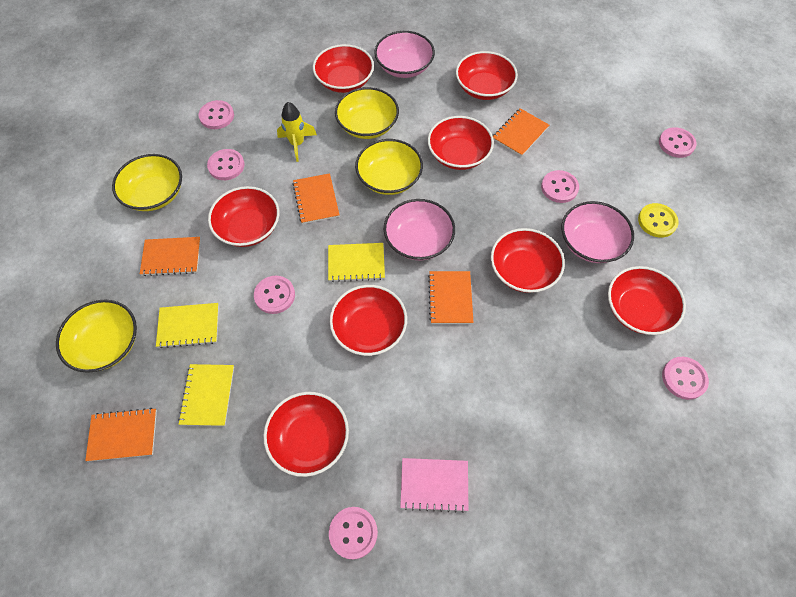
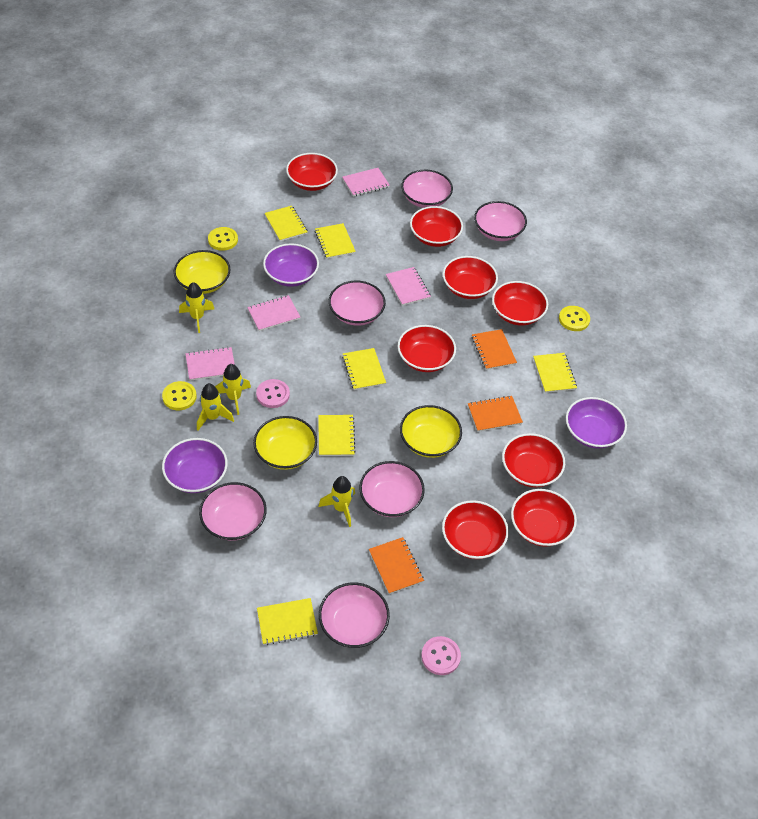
orange notebook: 5 -> 3
pink bowl: 3 -> 6
pink button: 7 -> 2
pink notebook: 1 -> 4
purple bowl: 0 -> 3
yellow bowl: 4 -> 3
yellow button: 1 -> 3
yellow notebook: 3 -> 6
yellow rocket: 1 -> 4

